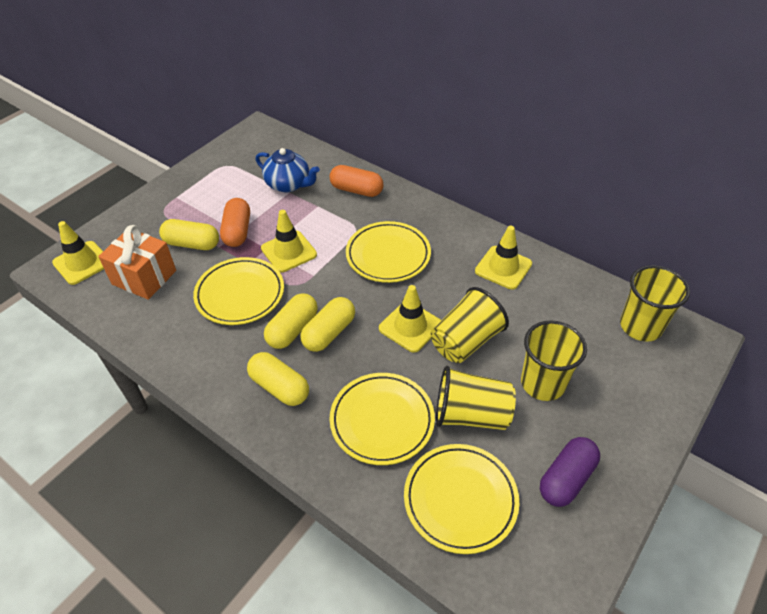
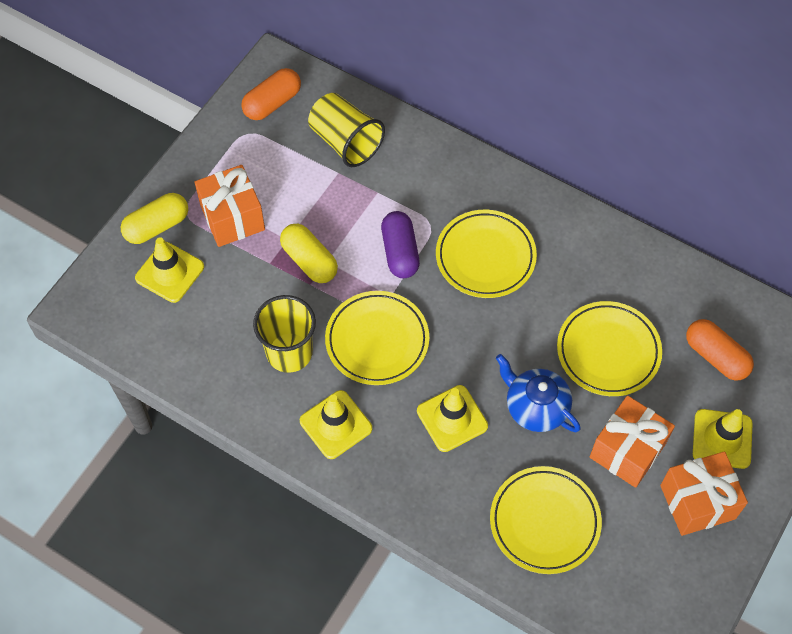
orange gift: 1 -> 3
yellow capsule: 4 -> 2
yellow cup: 4 -> 2

